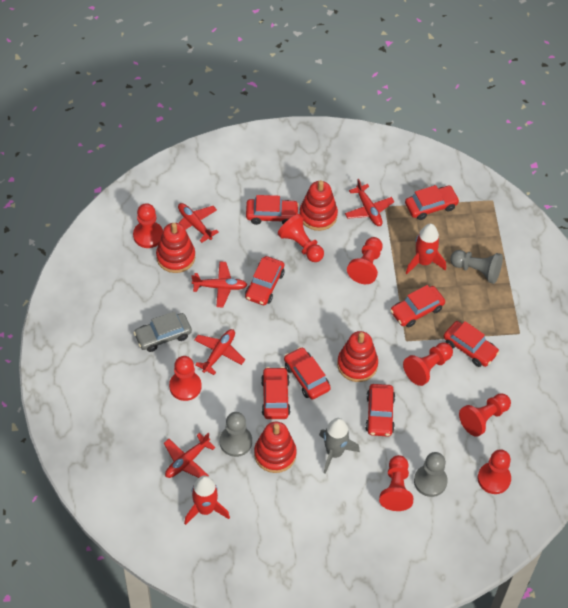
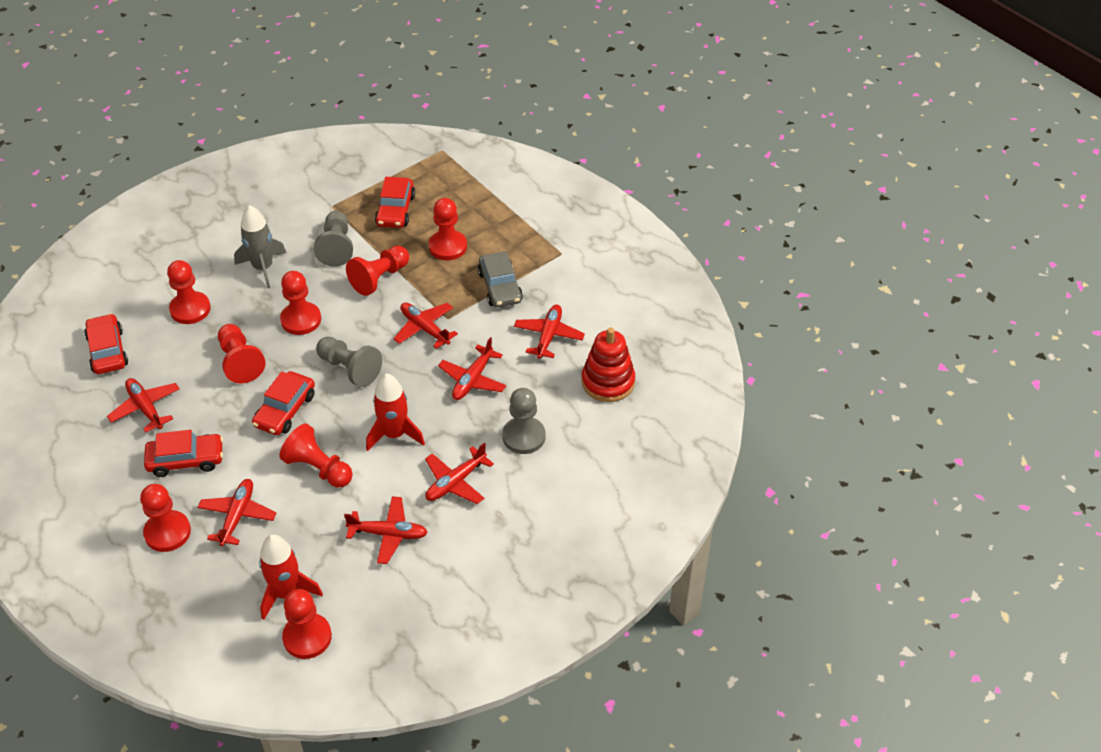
red car: 8 -> 4
red plane: 5 -> 7
red stacking toy: 4 -> 1

